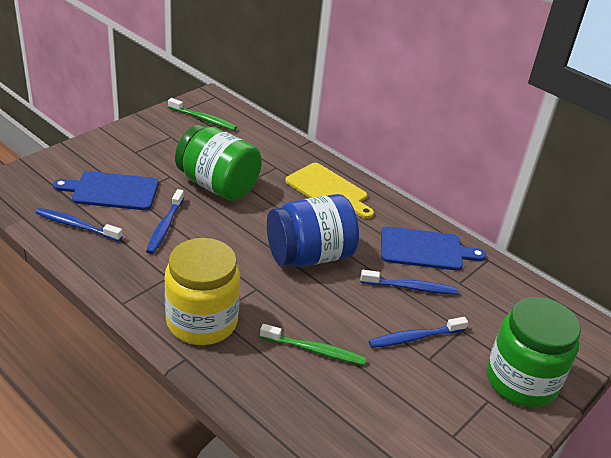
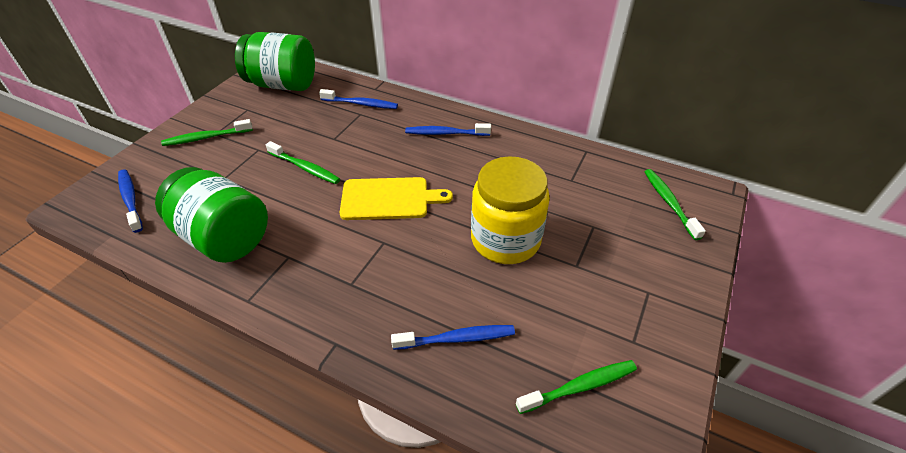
blue cutting board: 2 -> 0
blue jar: 1 -> 0
green toothbrush: 2 -> 4

